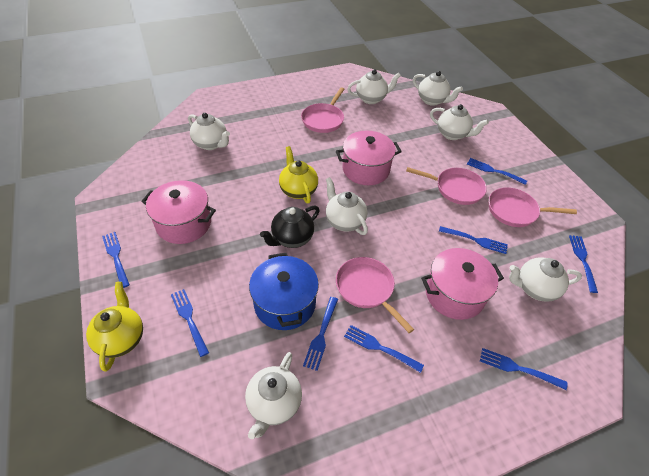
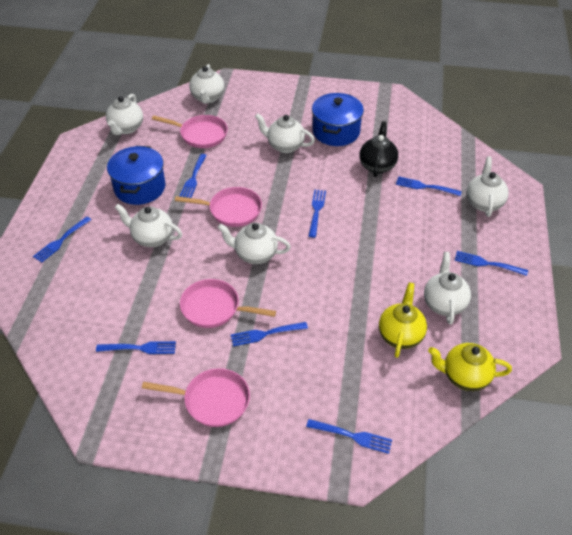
blue pot: 1 -> 2
pink pot: 3 -> 0

